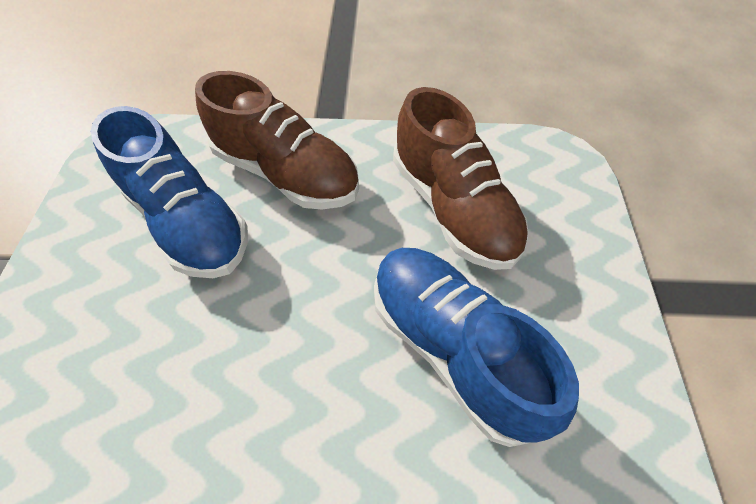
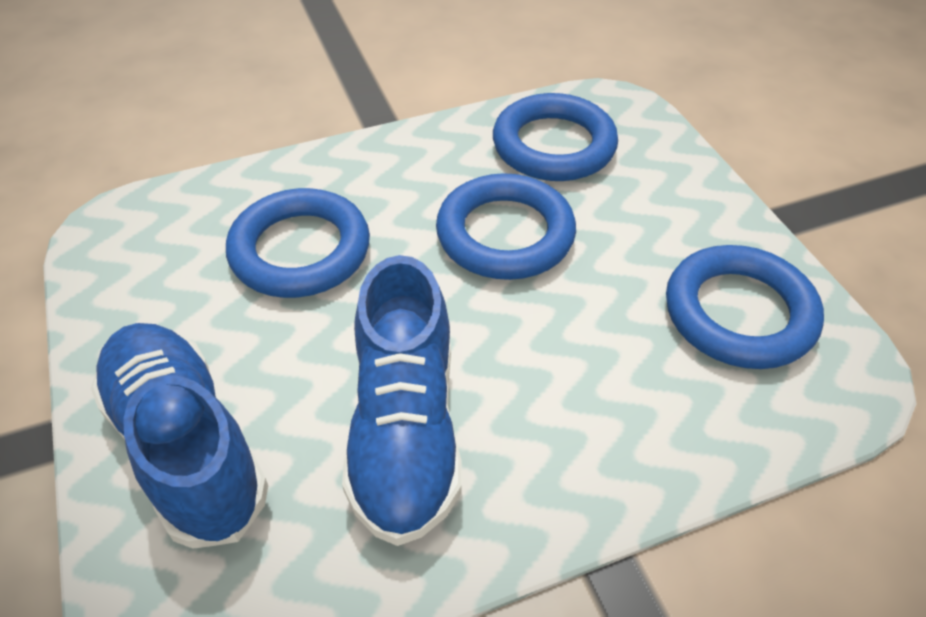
blue ring: 0 -> 4
brown shoe: 2 -> 0

